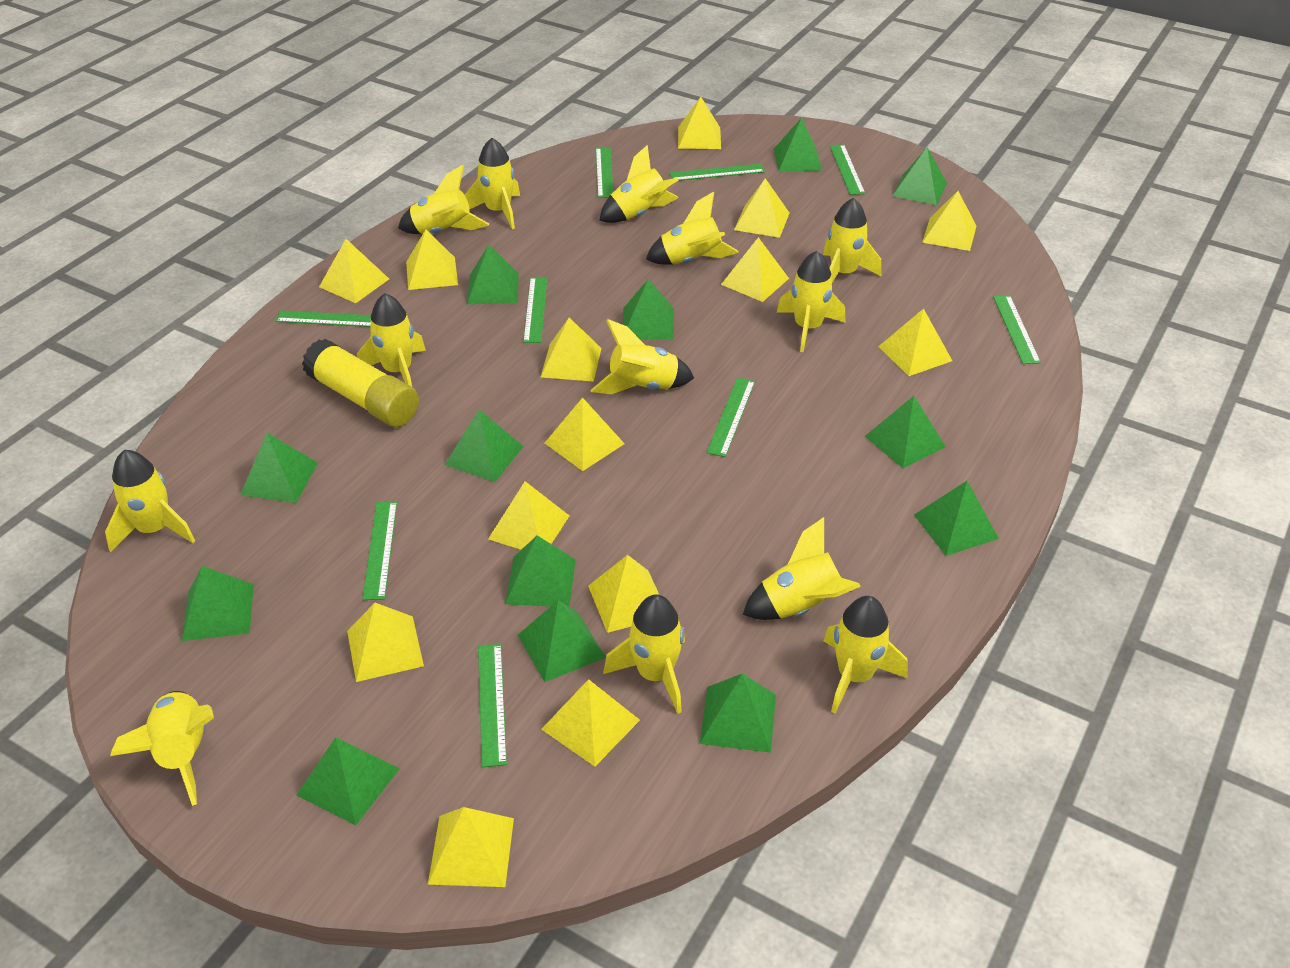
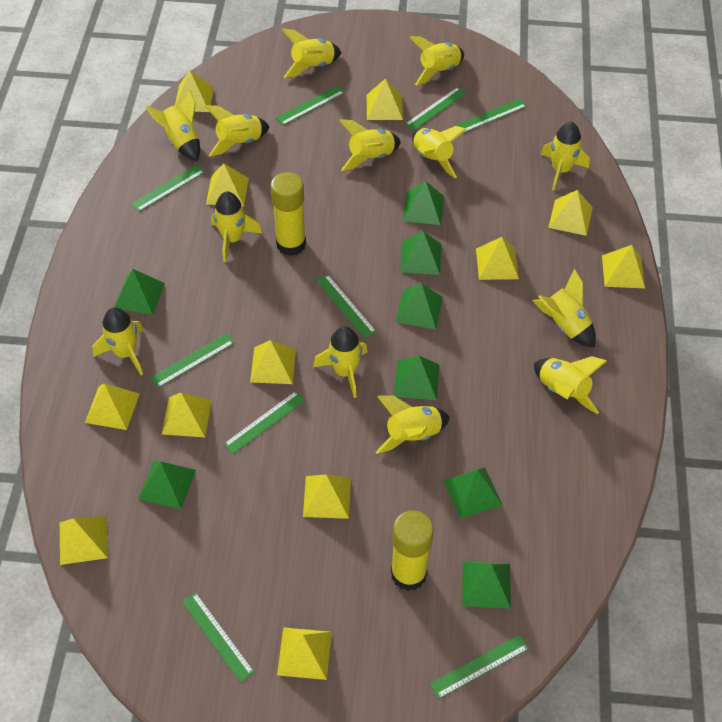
green pyramid: 13 -> 8
yellow glue stick: 1 -> 2
yellow pyramid: 14 -> 12

